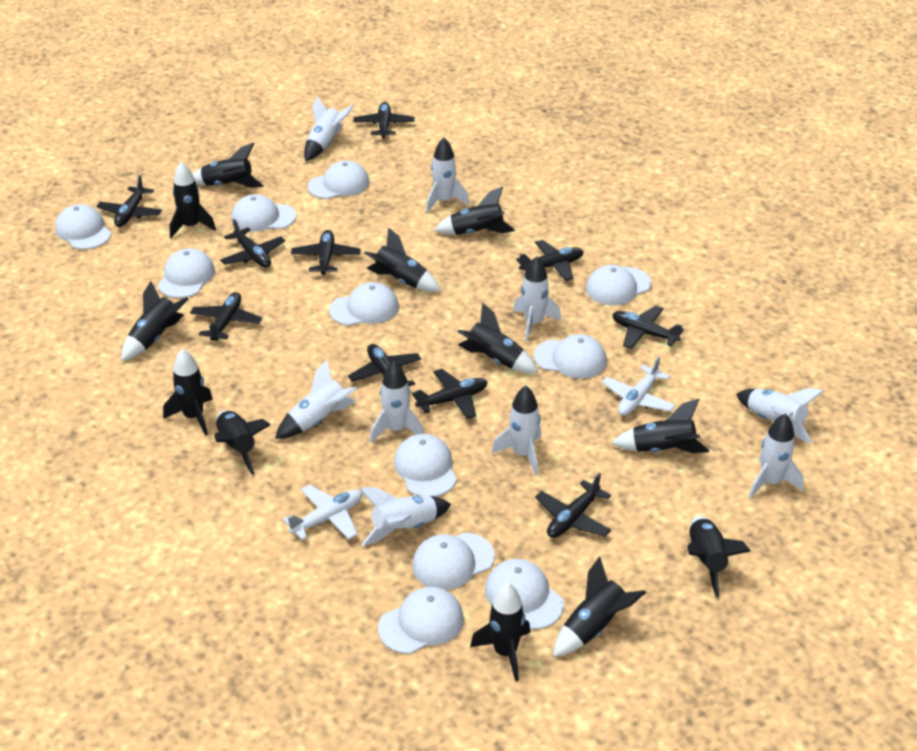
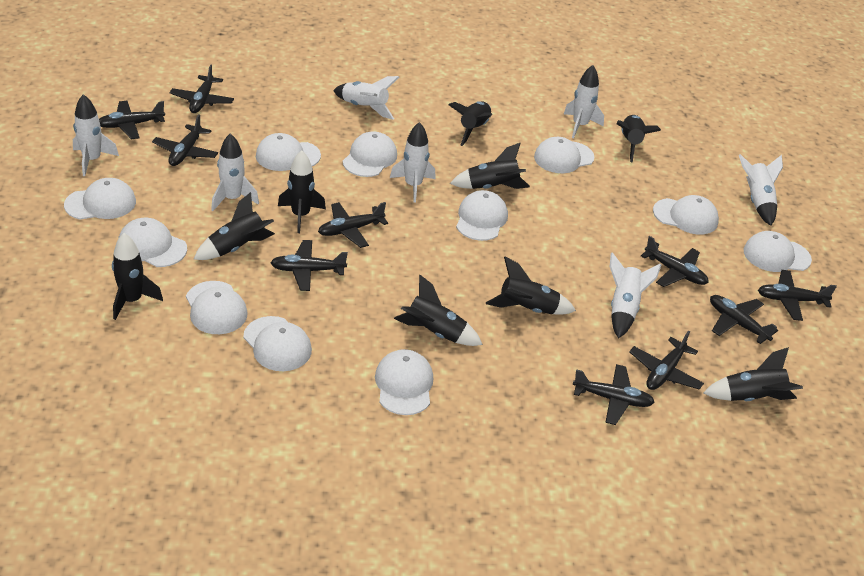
black rocket: 12 -> 9
white plane: 2 -> 0
white rocket: 9 -> 7

